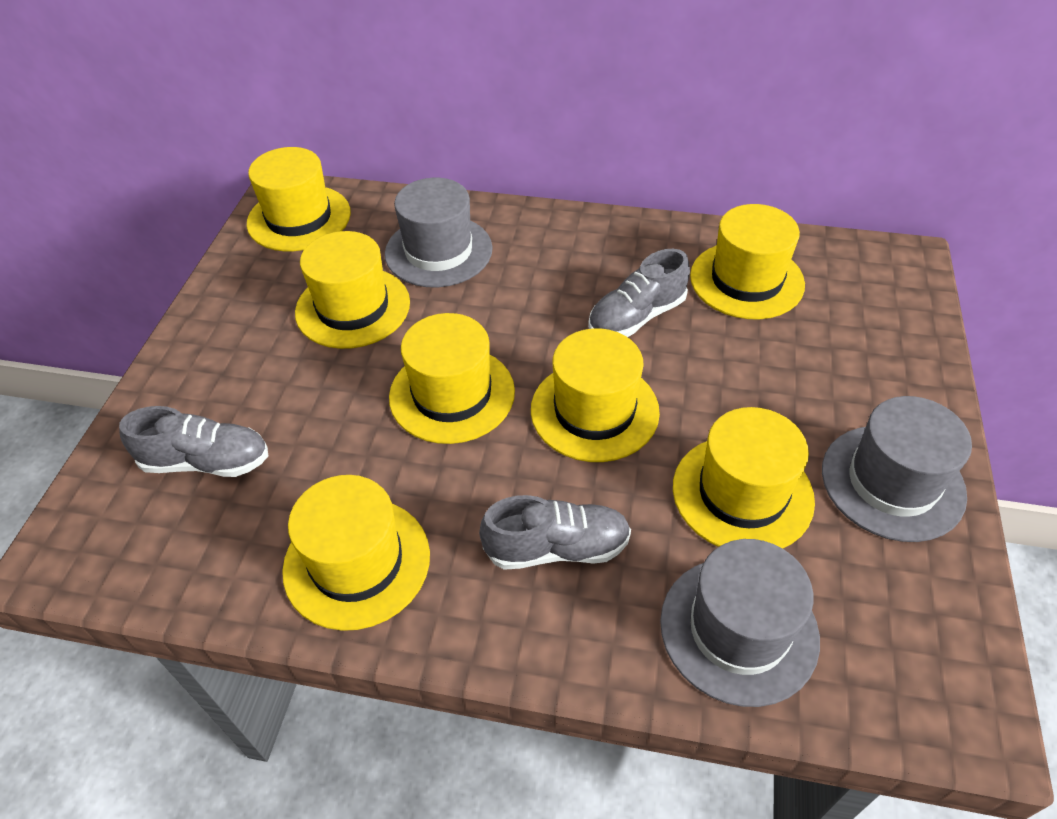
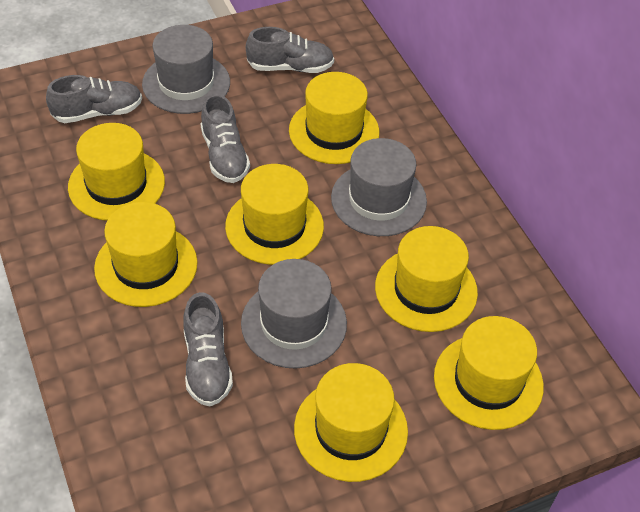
grey shoe: 3 -> 4

